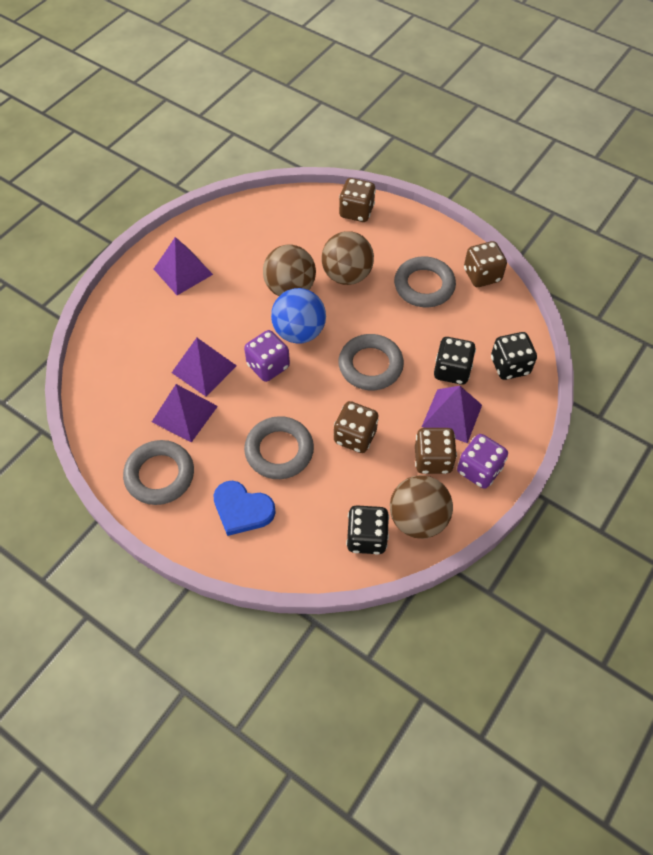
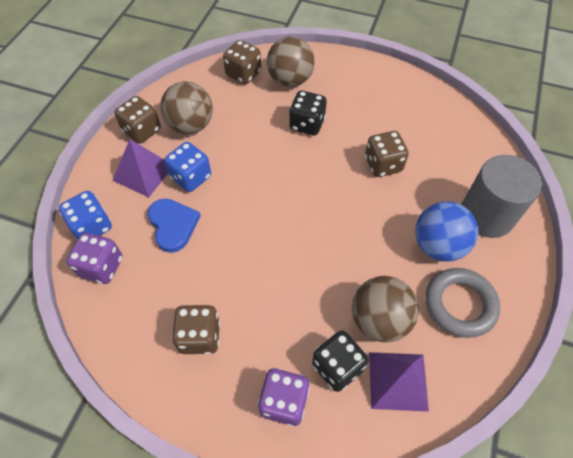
black dice: 3 -> 2
blue dice: 0 -> 2
grey cylinder: 0 -> 1
grey ring: 4 -> 1
purple pyramid: 4 -> 2

